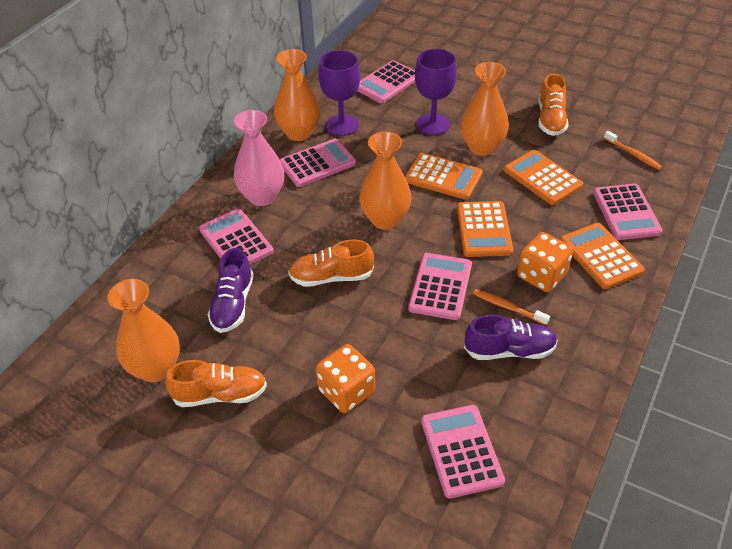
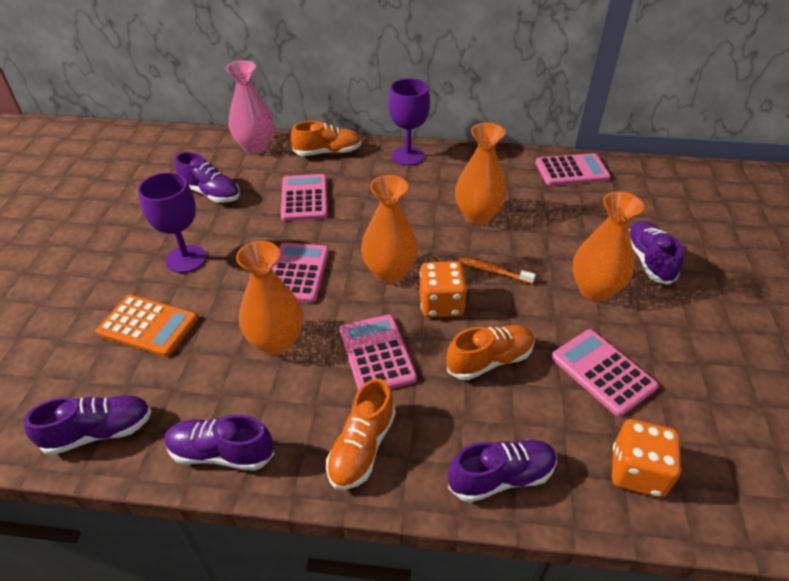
orange calculator: 4 -> 1
orange toothbrush: 2 -> 1
pink calculator: 6 -> 5
purple shoe: 2 -> 5

